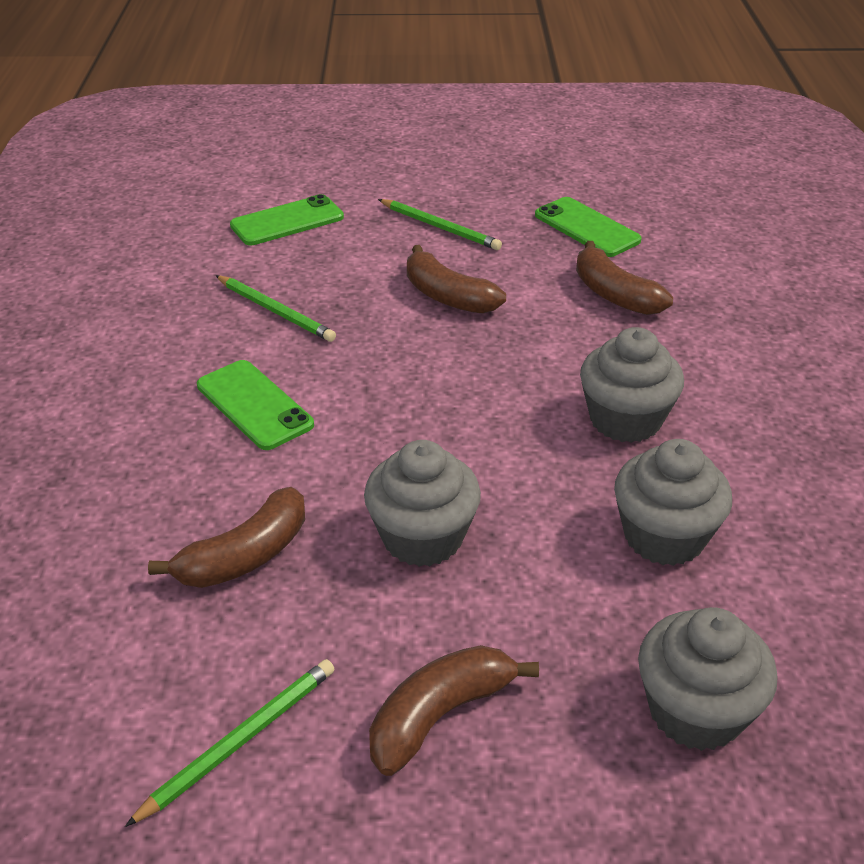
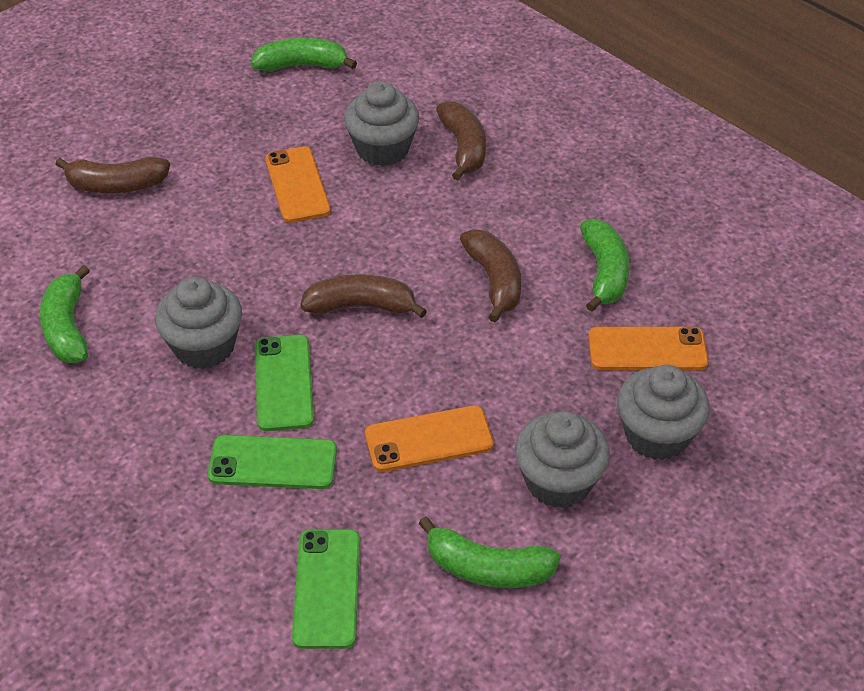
green banana: 0 -> 4
green pencil: 3 -> 0
orange phone: 0 -> 3

